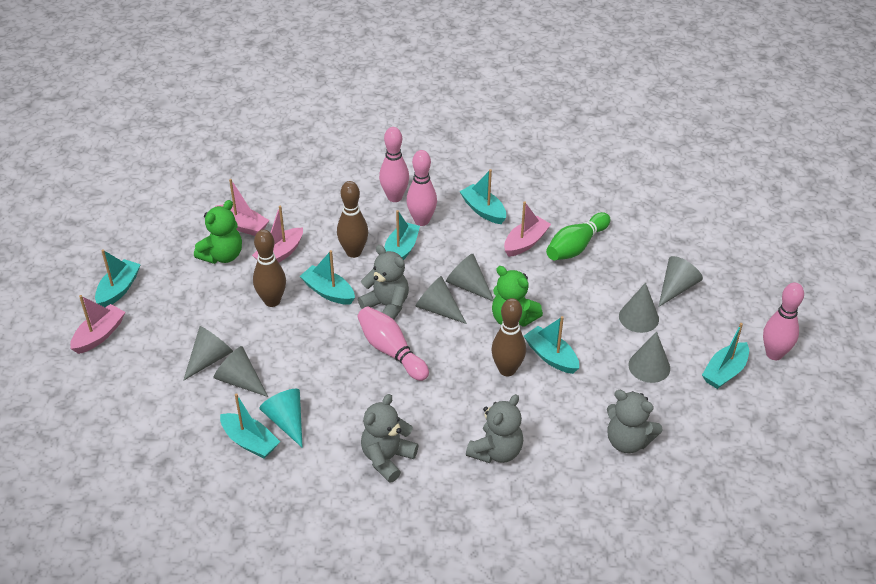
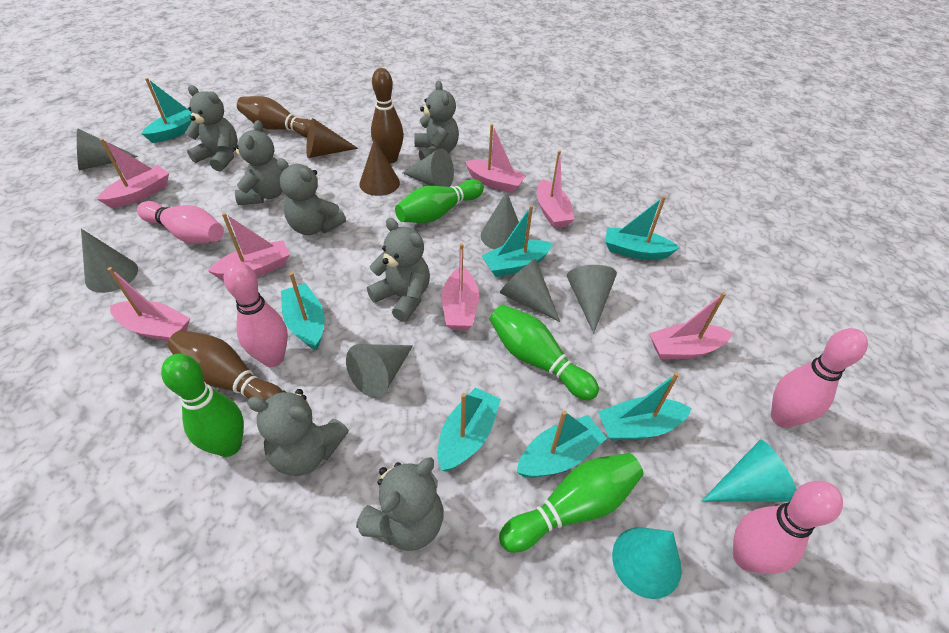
brown cone: 0 -> 2
green bowling pin: 1 -> 4
green teddy bear: 2 -> 0
grey teddy bear: 4 -> 7
pink boat: 4 -> 7
turquoise cone: 1 -> 2

